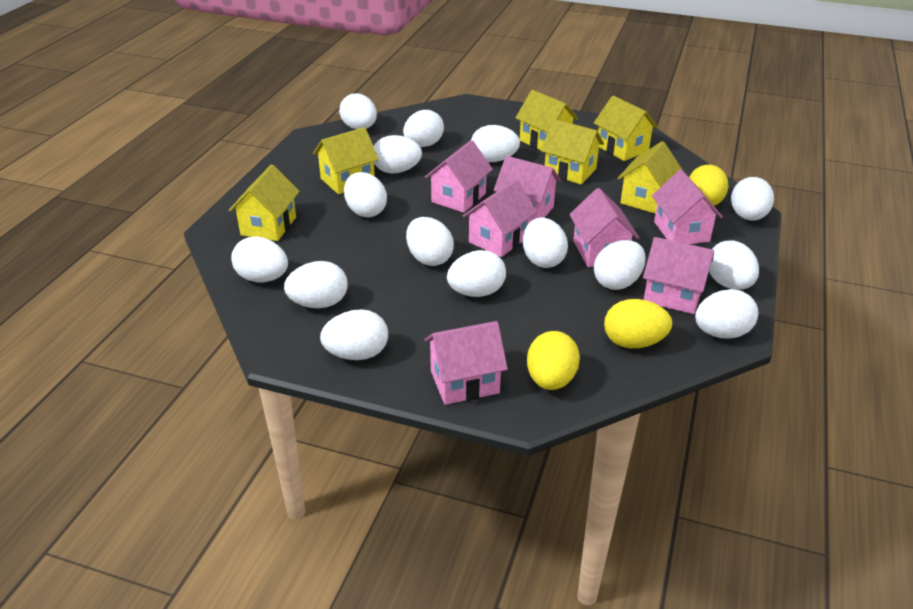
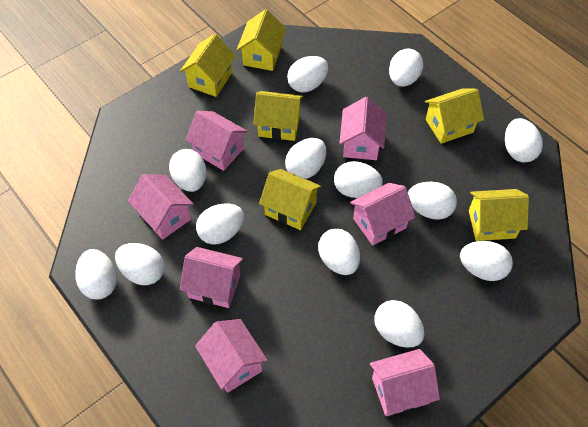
white egg: 15 -> 13
yellow egg: 3 -> 0

